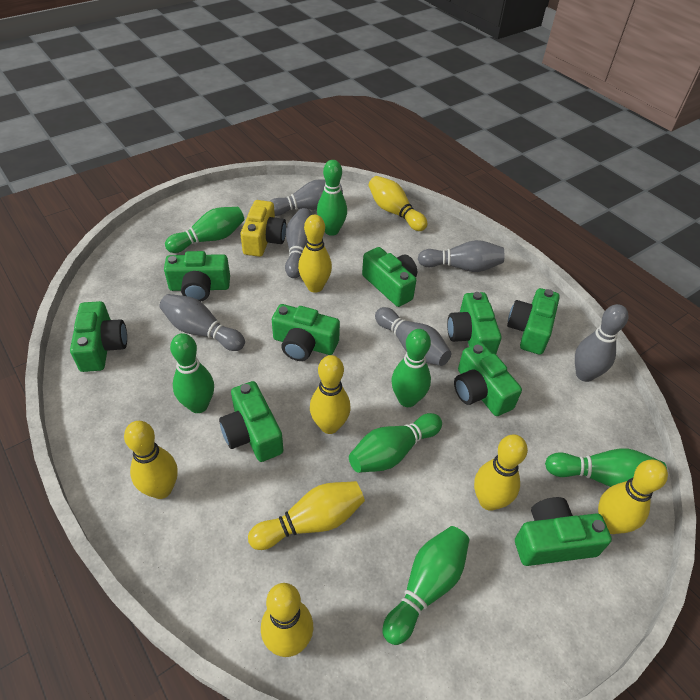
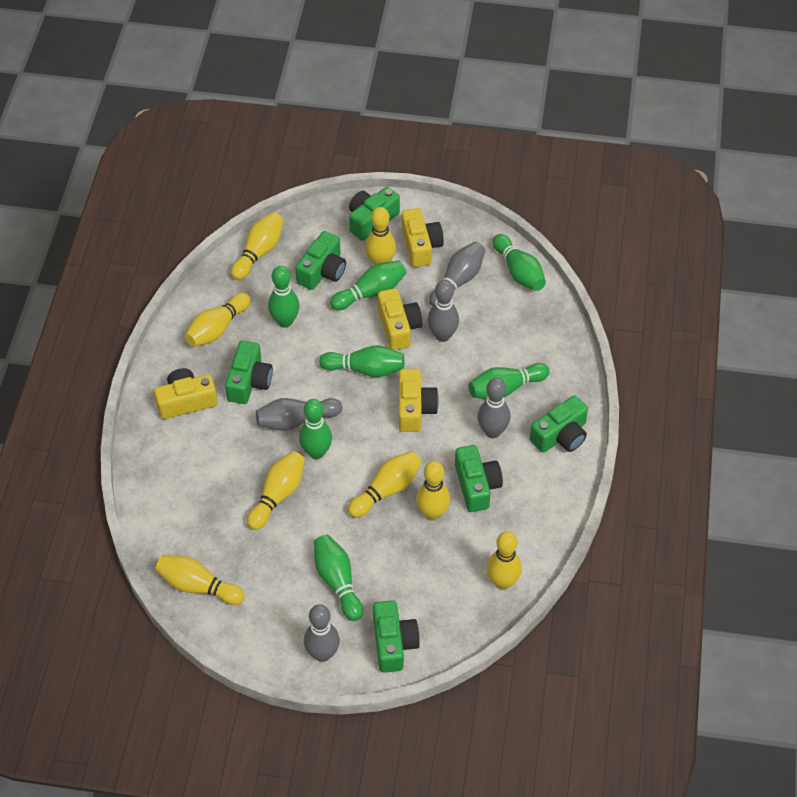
green camera: 9 -> 6
grey bowling pin: 6 -> 5
yellow camera: 1 -> 4

